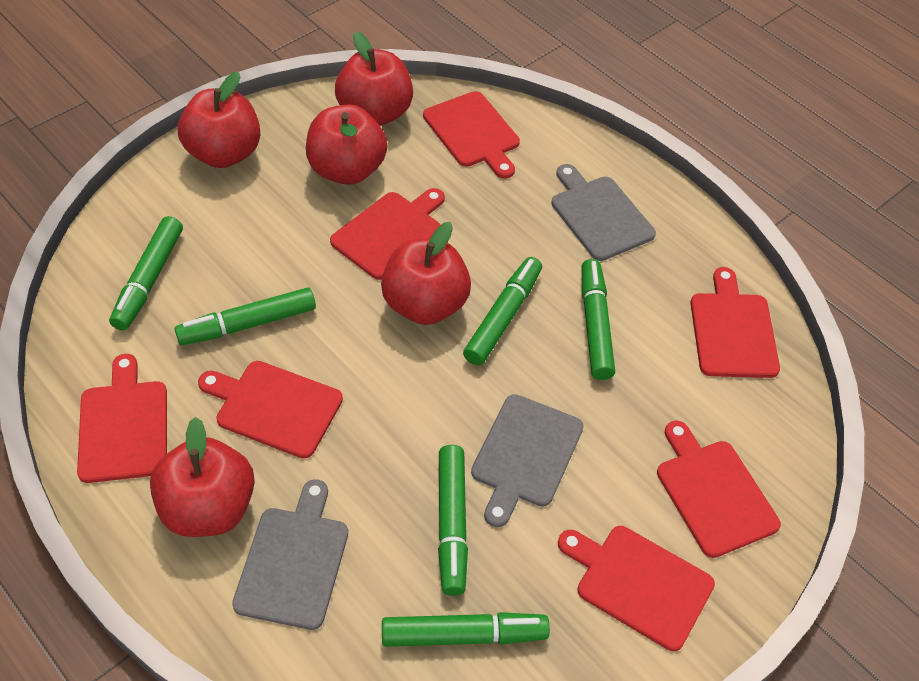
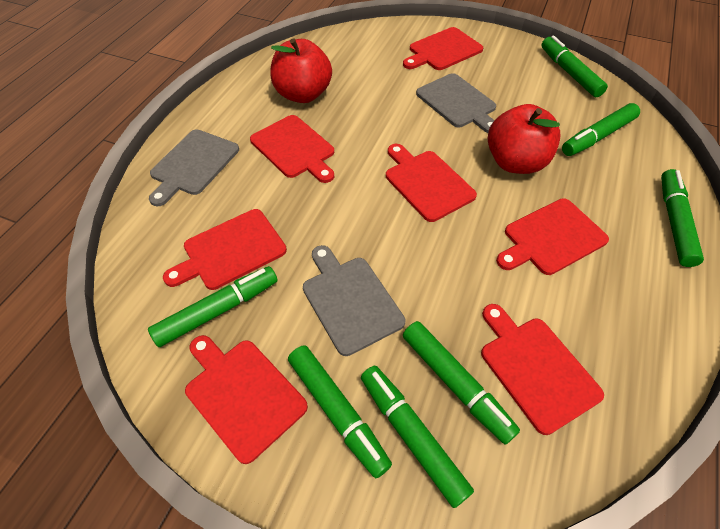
green marker: 6 -> 7
red apple: 5 -> 2

